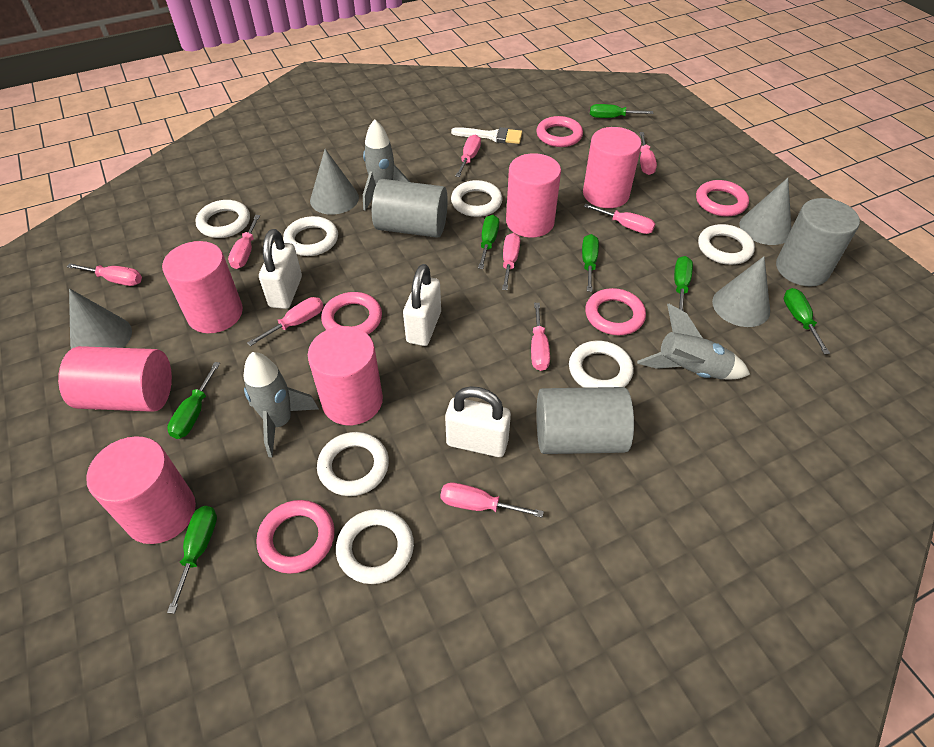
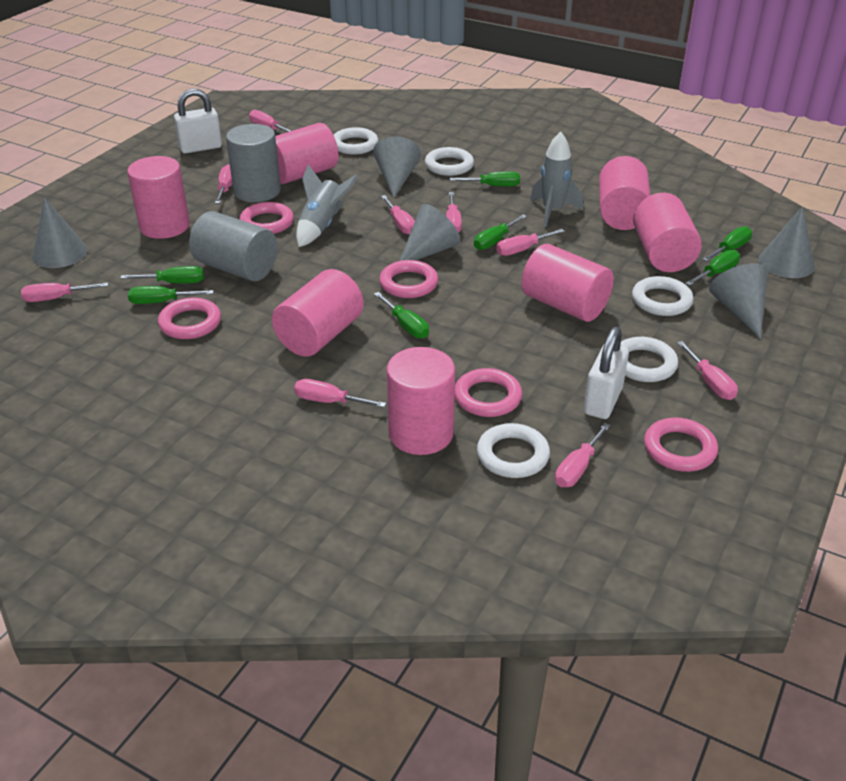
grey cone: 4 -> 5
grey cylinder: 3 -> 2
grey rocket: 3 -> 2
pink cylinder: 6 -> 7
white brush: 1 -> 0
white padlock: 3 -> 2
white ring: 7 -> 5

